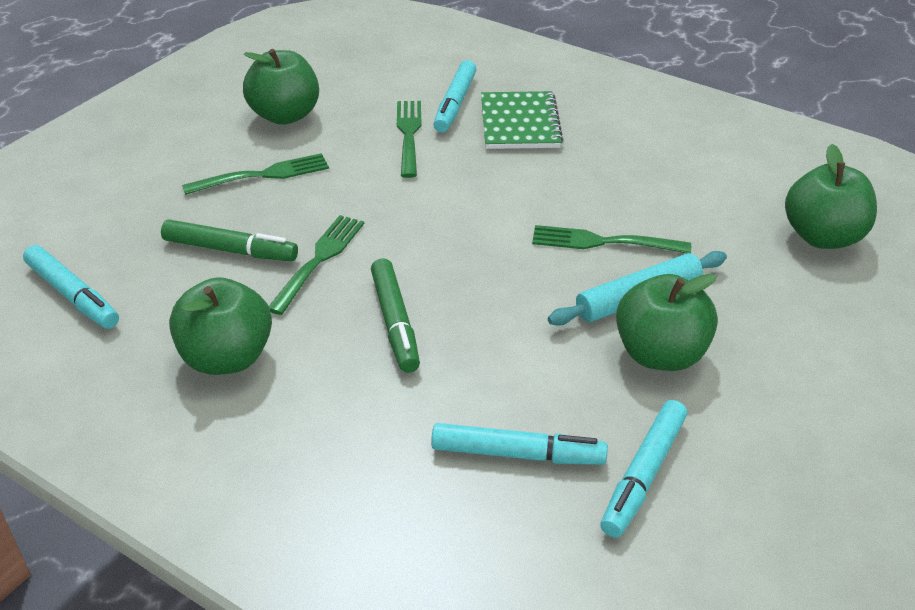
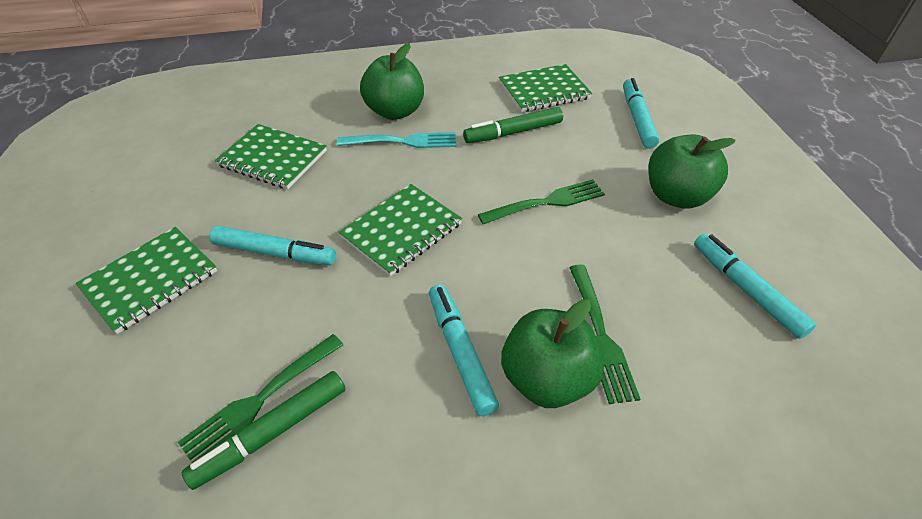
green apple: 4 -> 3
green fork: 4 -> 3
green notebook: 1 -> 4
turquoise fork: 0 -> 1
turquoise rolling pin: 1 -> 0

